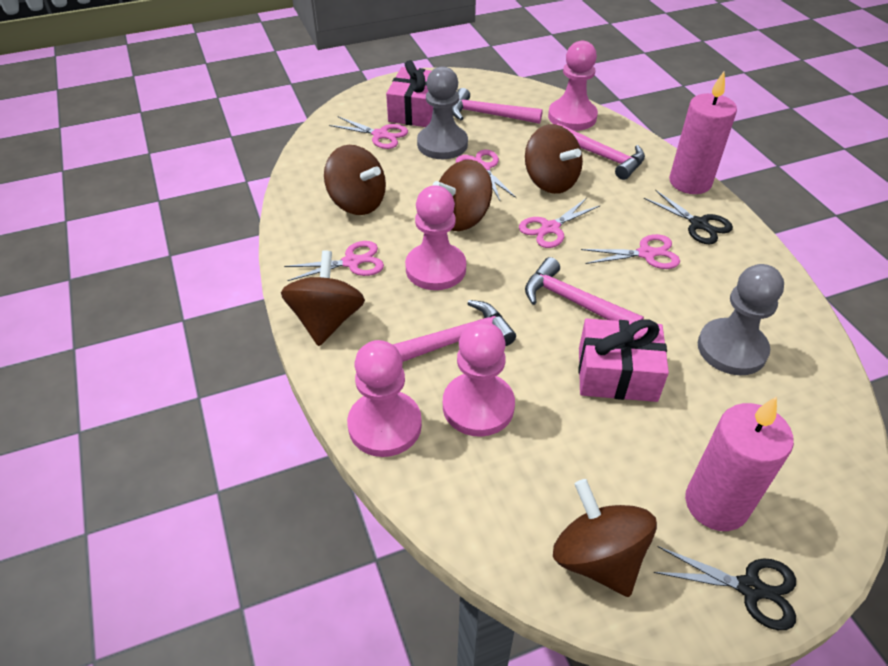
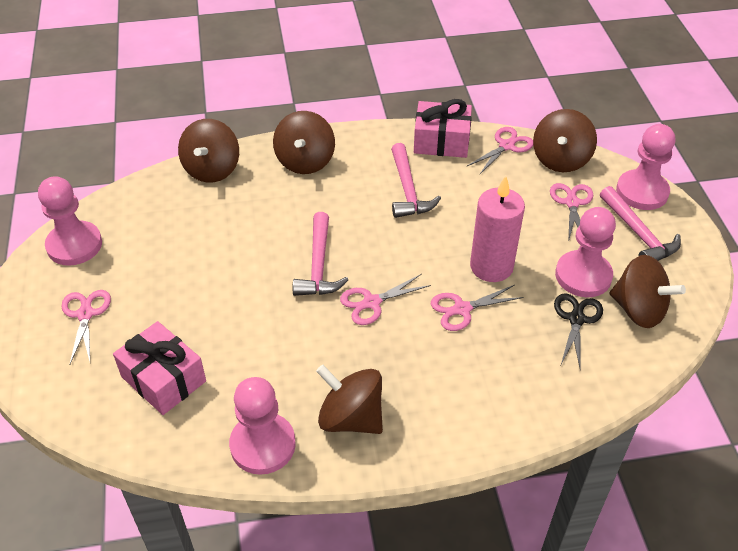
black scissors: 2 -> 1
grey pawn: 2 -> 0
pink candle: 2 -> 1
pink hammer: 4 -> 3

